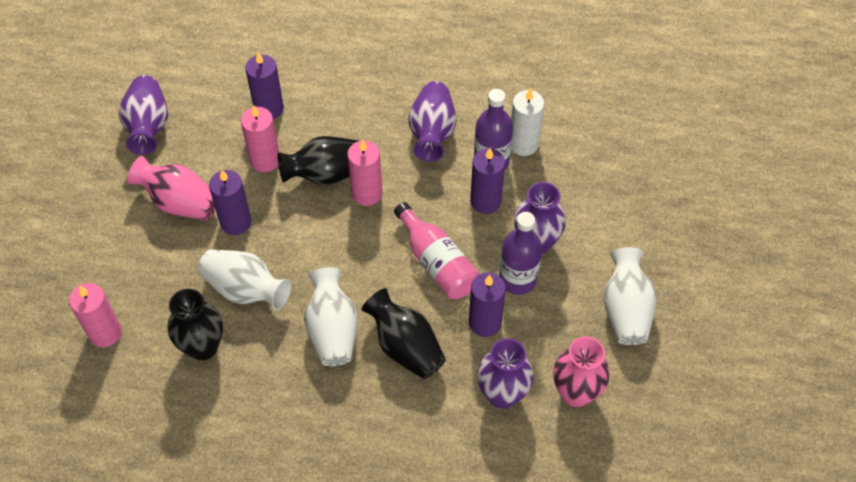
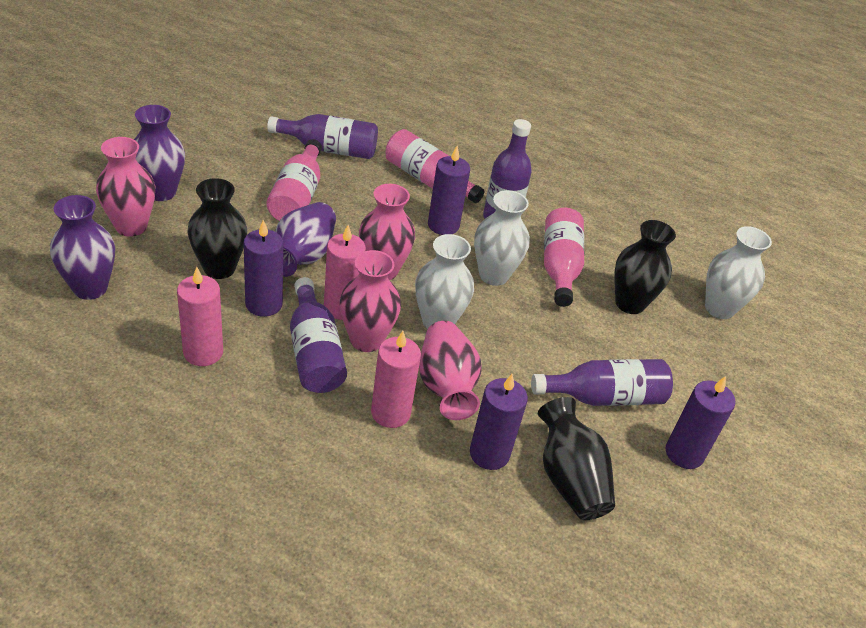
pink bottle: 1 -> 3
pink vase: 2 -> 4
purple bottle: 2 -> 4
purple vase: 4 -> 3
white candle: 1 -> 0

